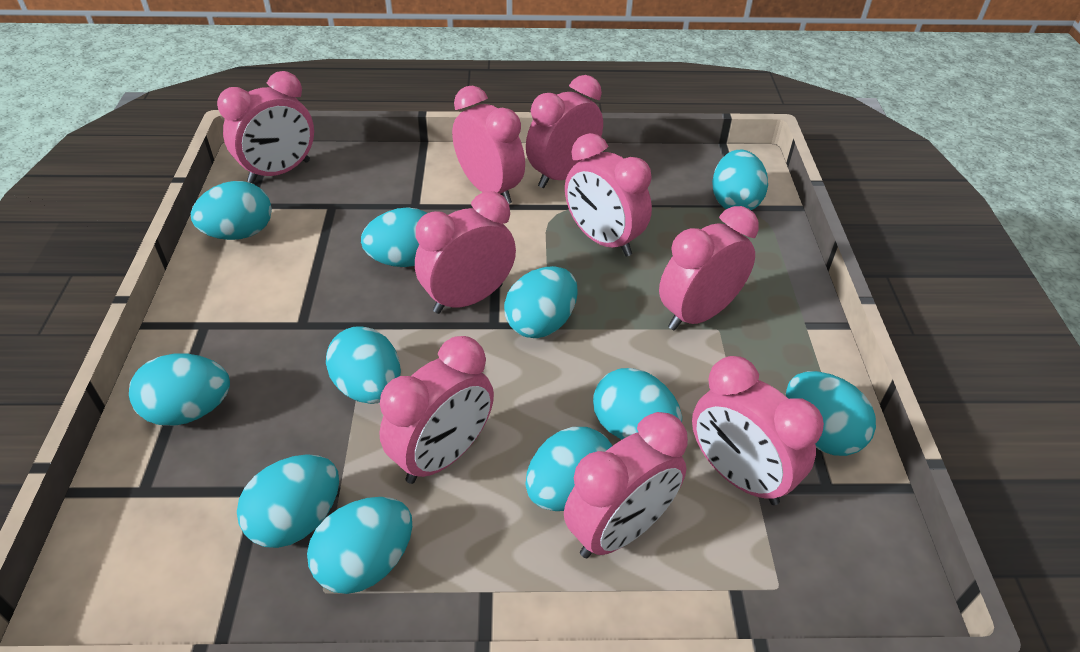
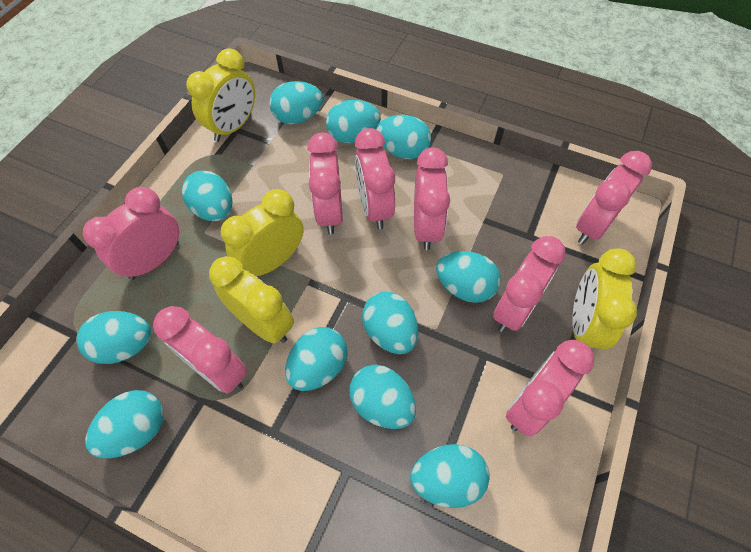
pink clock: 9 -> 8
yellow clock: 0 -> 4

